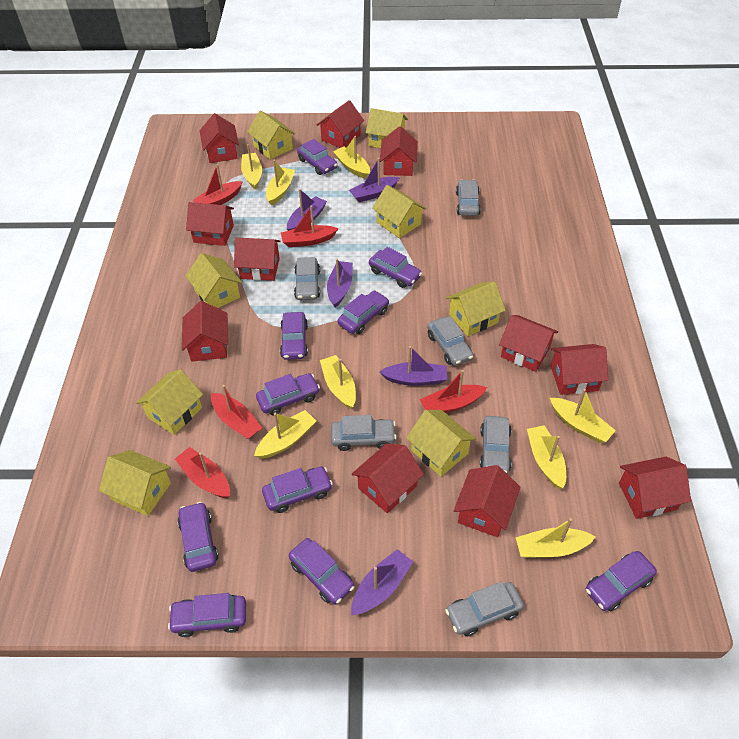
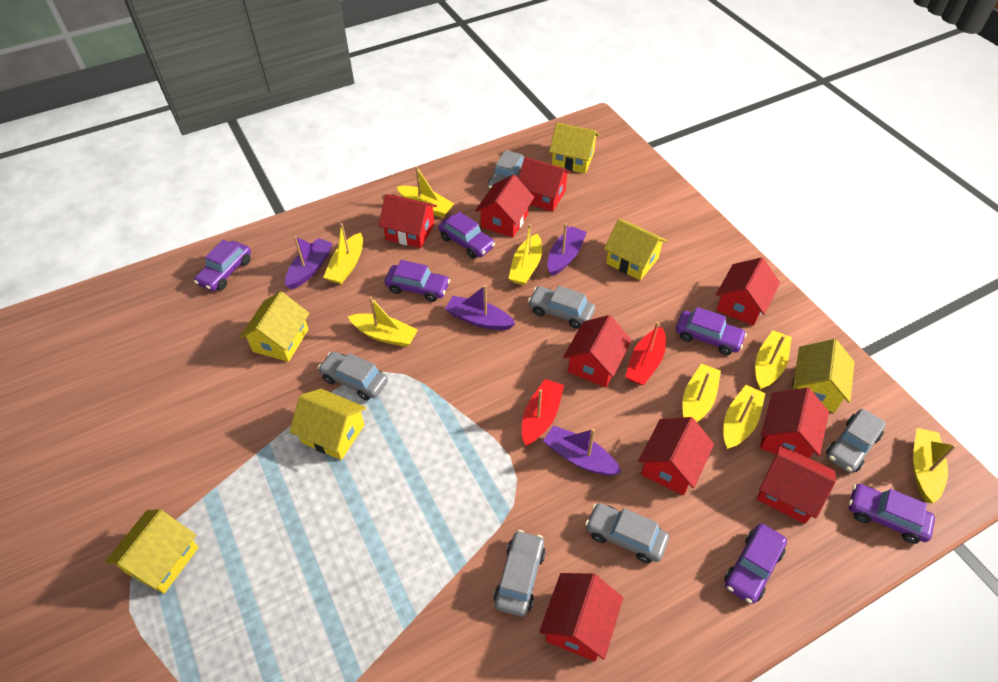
purple boat: 5 -> 4
purple car: 10 -> 6
red boat: 5 -> 2
red house: 11 -> 9
yellow house: 8 -> 6

